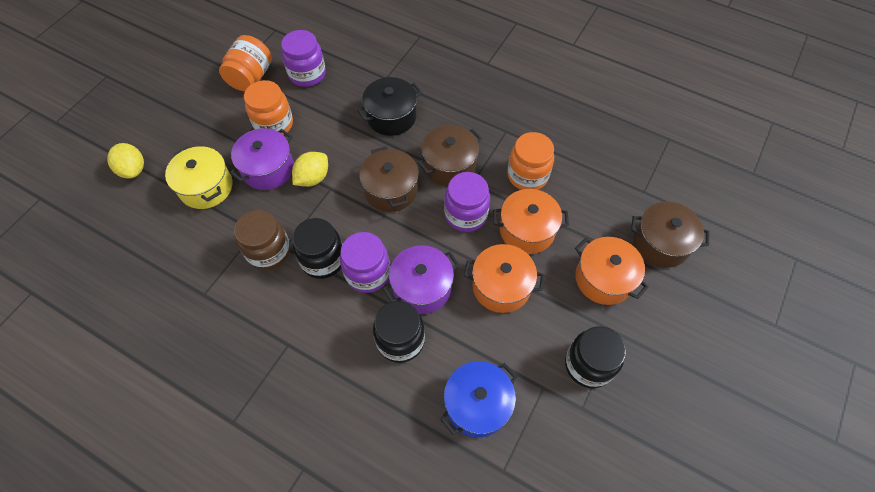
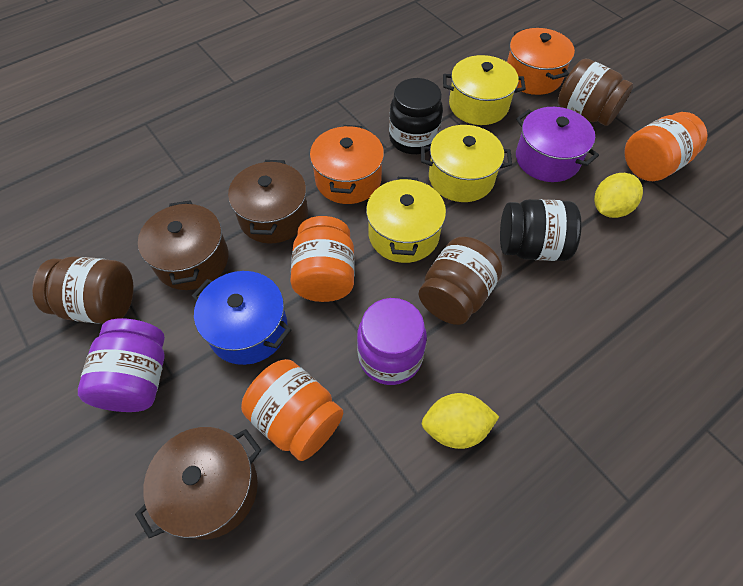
black jar: 3 -> 2
black pot: 1 -> 0
brown jar: 1 -> 3
orange pot: 3 -> 2
purple jar: 3 -> 2
purple pot: 2 -> 1
yellow pot: 1 -> 3

